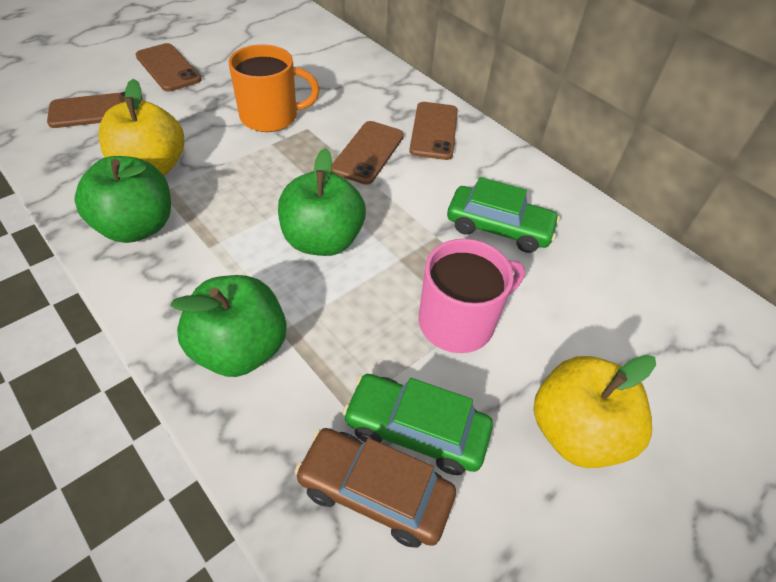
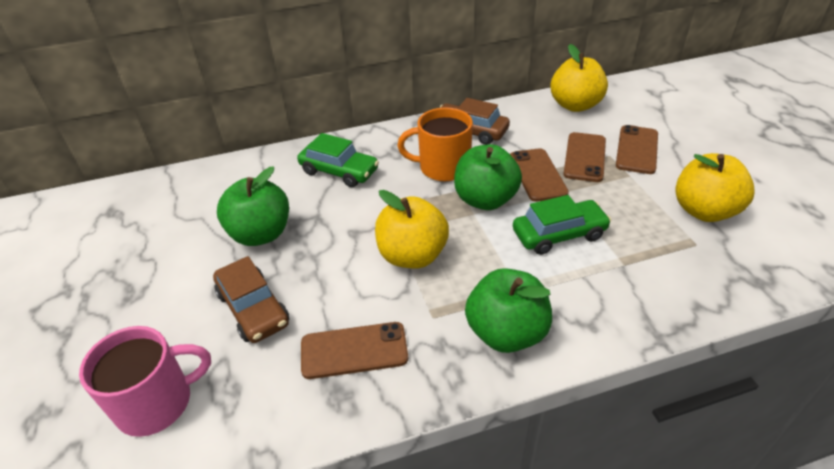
brown car: 1 -> 2
yellow apple: 2 -> 3

